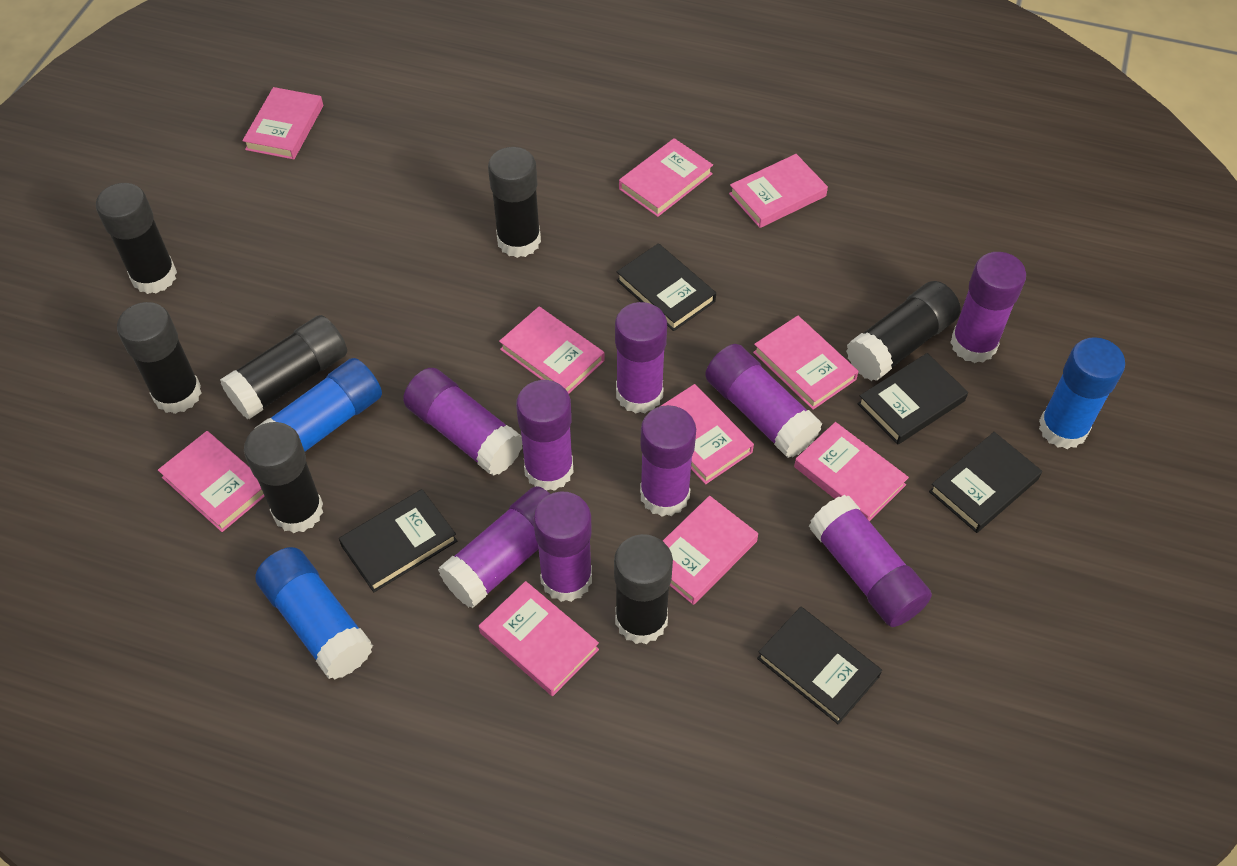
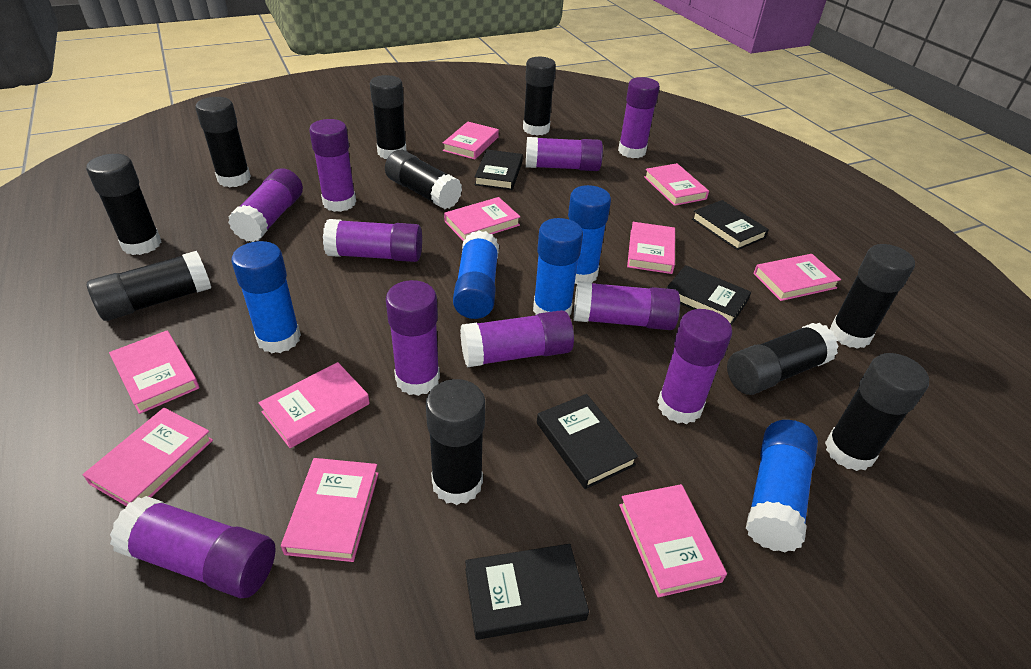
black glue stick: 7 -> 10
blue glue stick: 3 -> 5
purple glue stick: 9 -> 10

